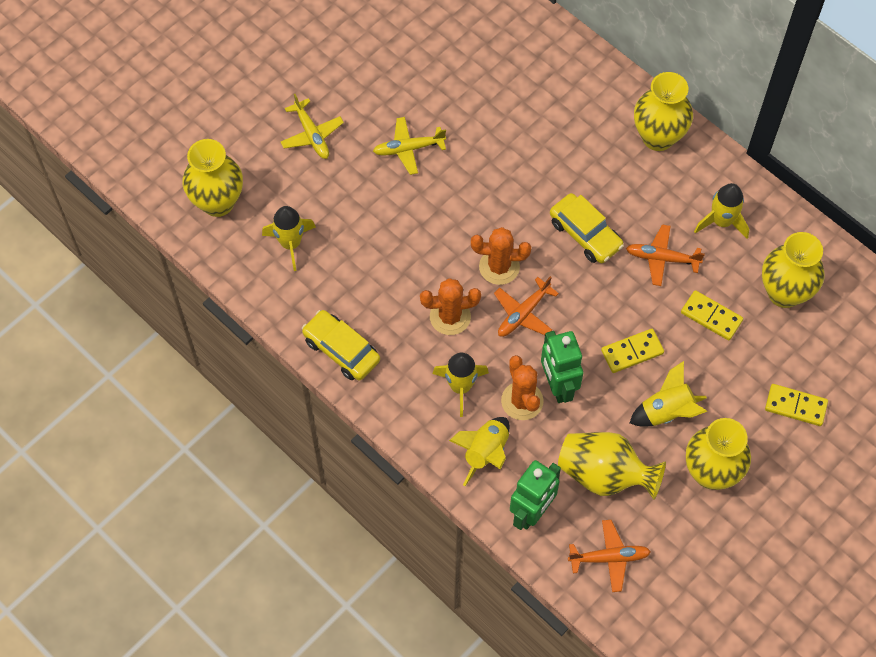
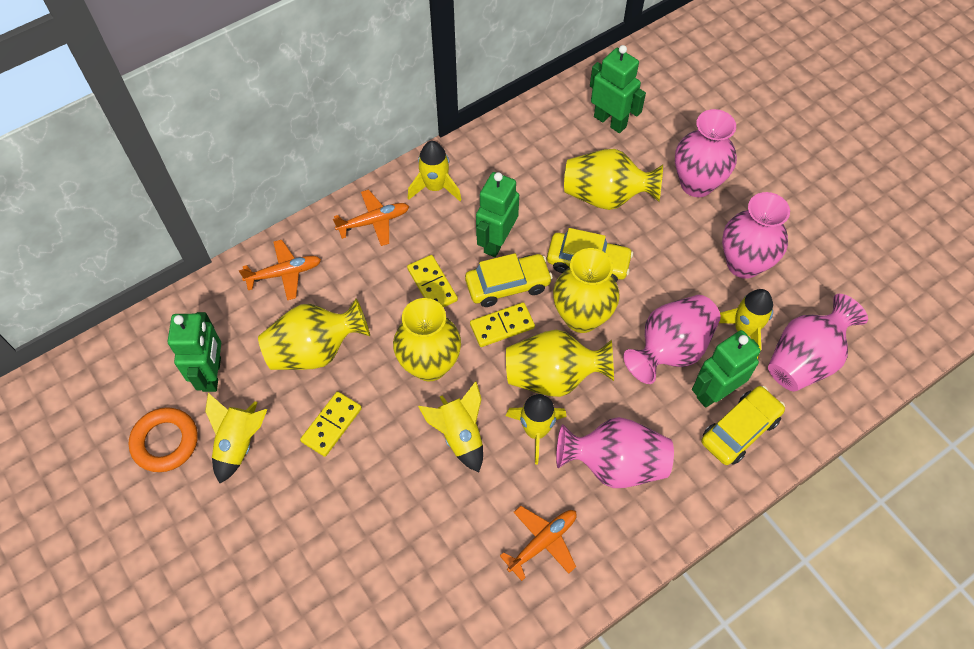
green robot: 2 -> 4
orange cactus: 3 -> 0
orange ring: 0 -> 1
pink vase: 0 -> 5
yellow car: 2 -> 3
yellow plane: 2 -> 0

